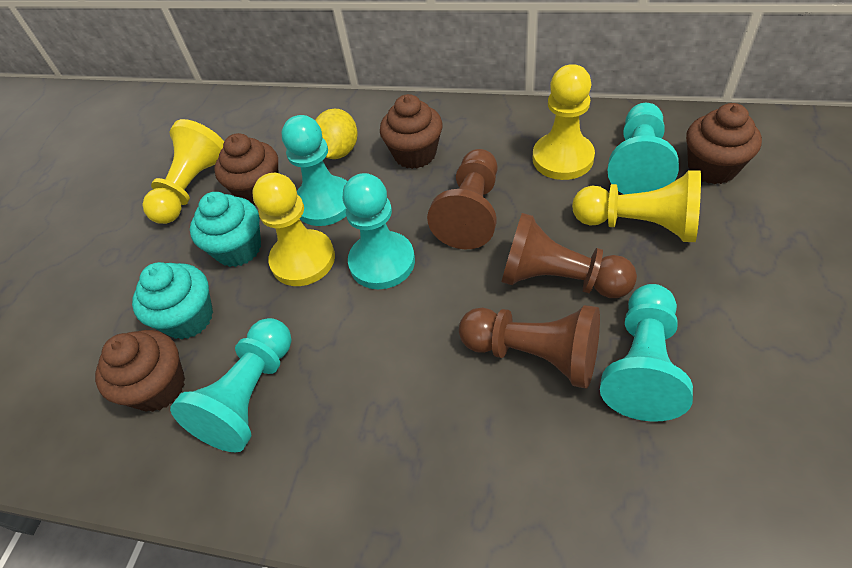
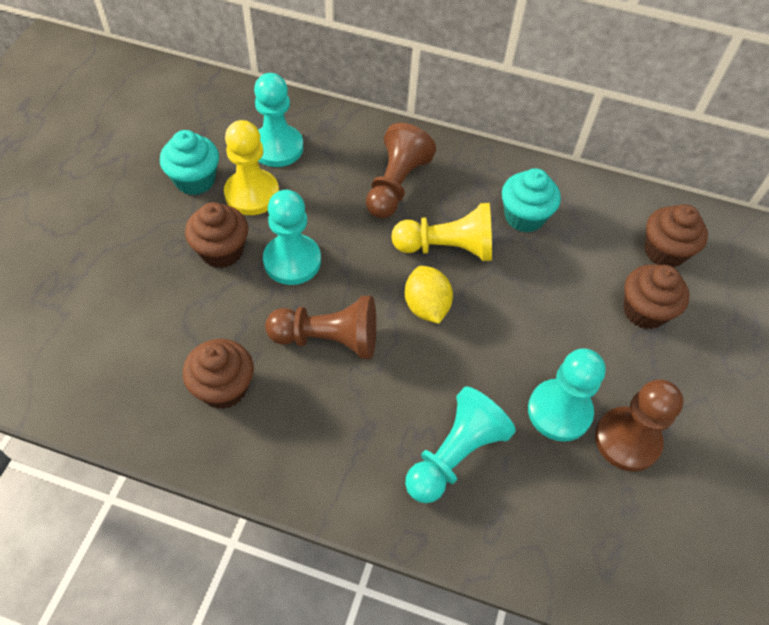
turquoise pawn: 5 -> 4
yellow pawn: 4 -> 2

